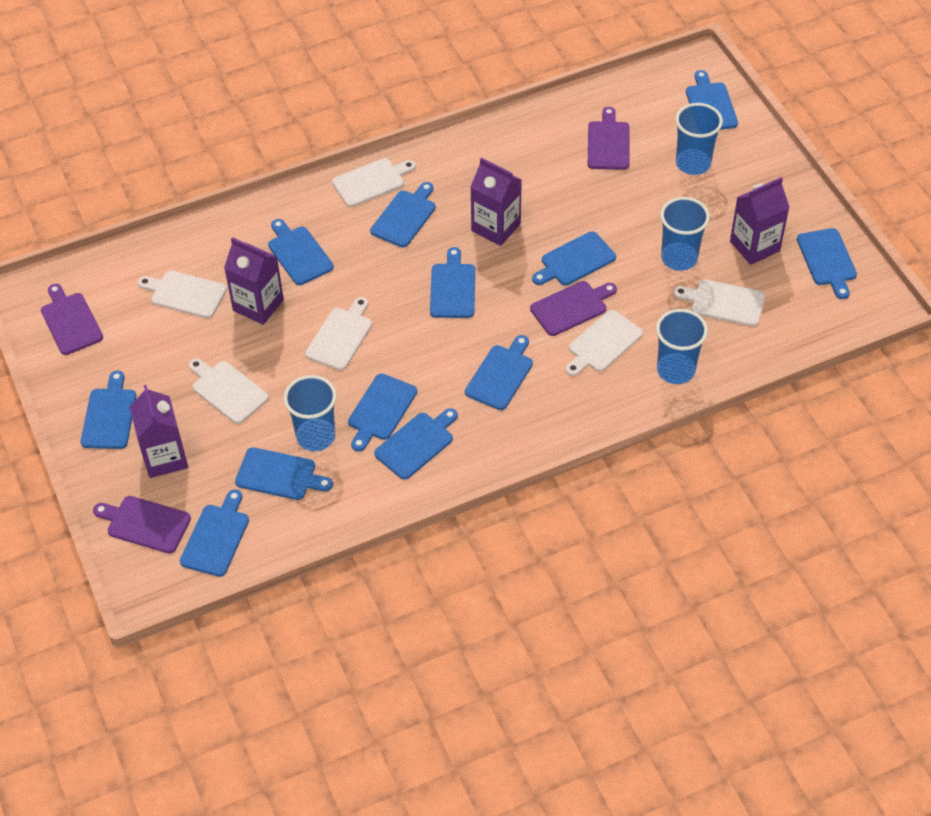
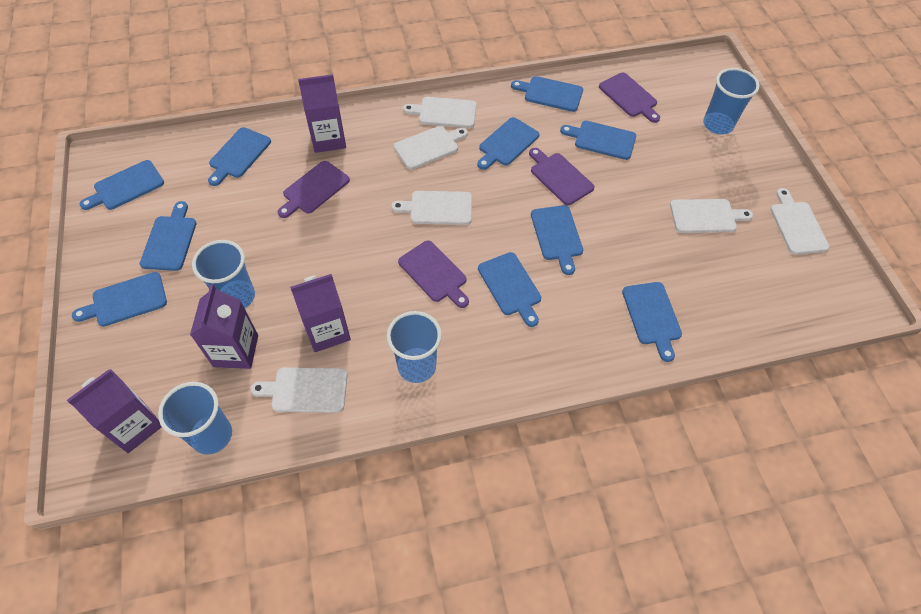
blue cutting board: 12 -> 10

